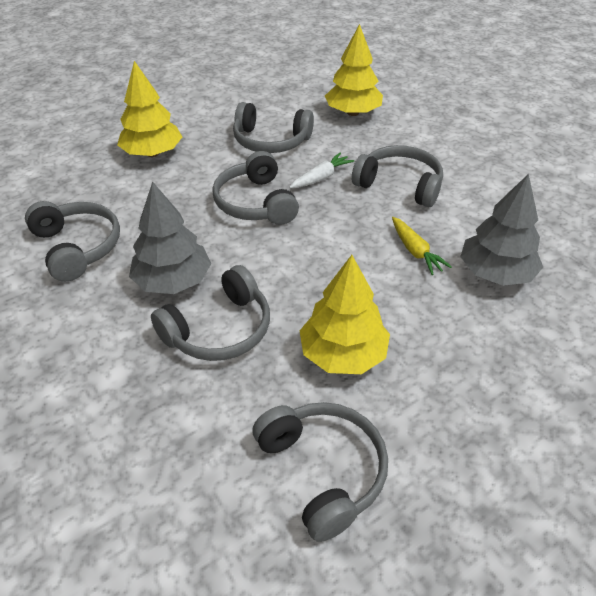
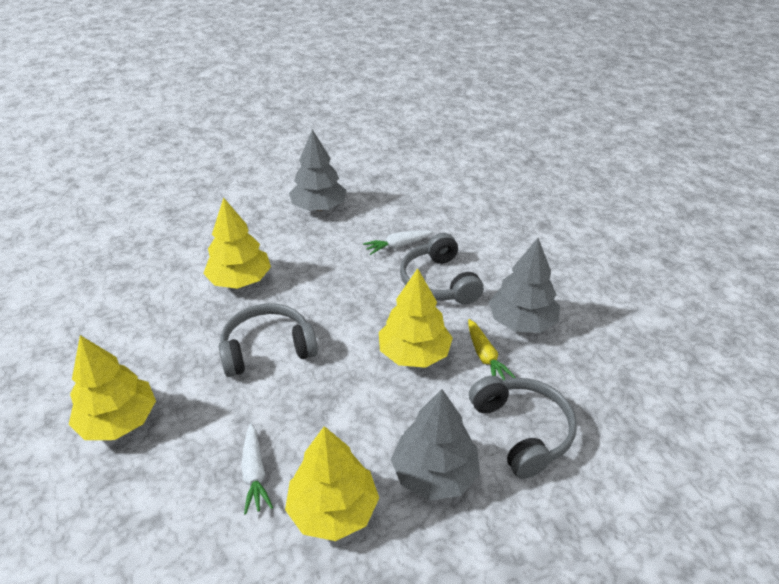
grey headphones: 6 -> 3
grey tree: 2 -> 3
white carrot: 1 -> 2
yellow tree: 3 -> 4

